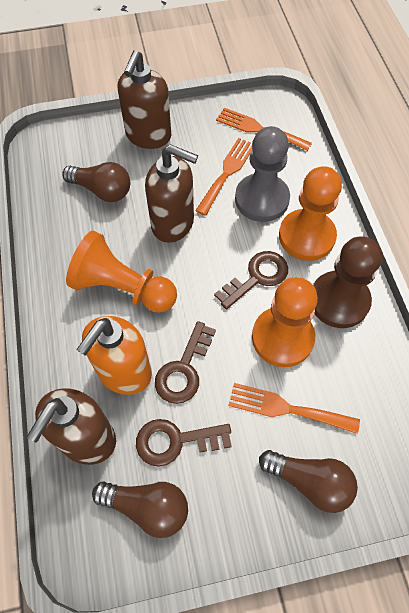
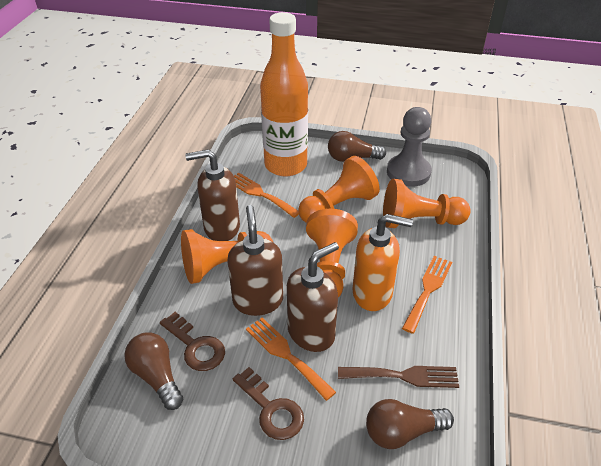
brown fork: 0 -> 1
brown key: 3 -> 2
brown pawn: 1 -> 0
orange bottle: 0 -> 1
orange pawn: 3 -> 4

